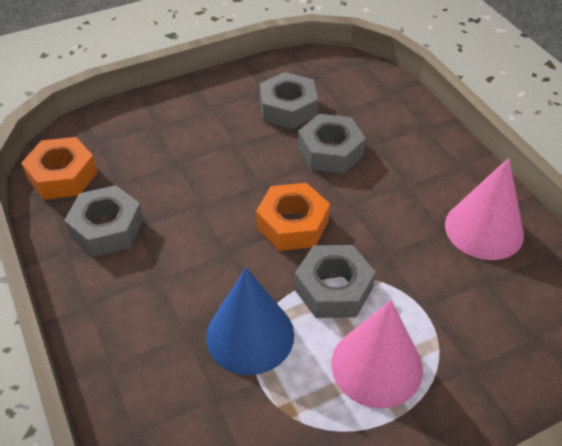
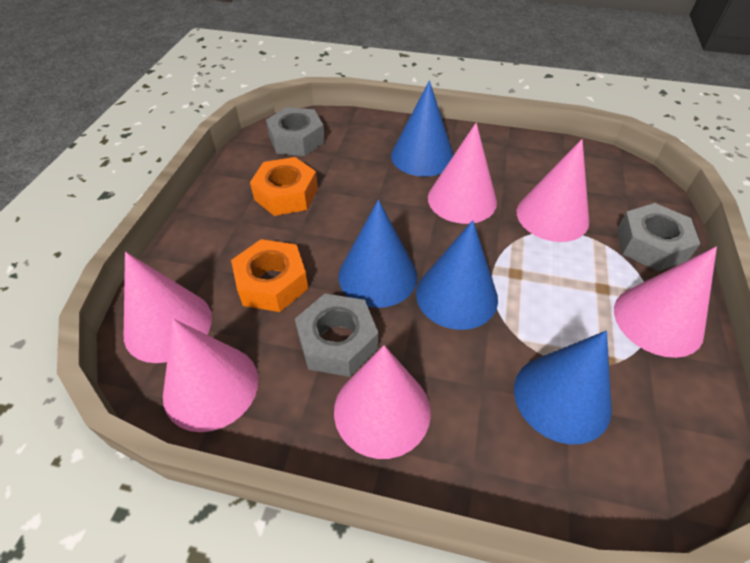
blue cone: 1 -> 4
grey nut: 4 -> 3
pink cone: 2 -> 6

